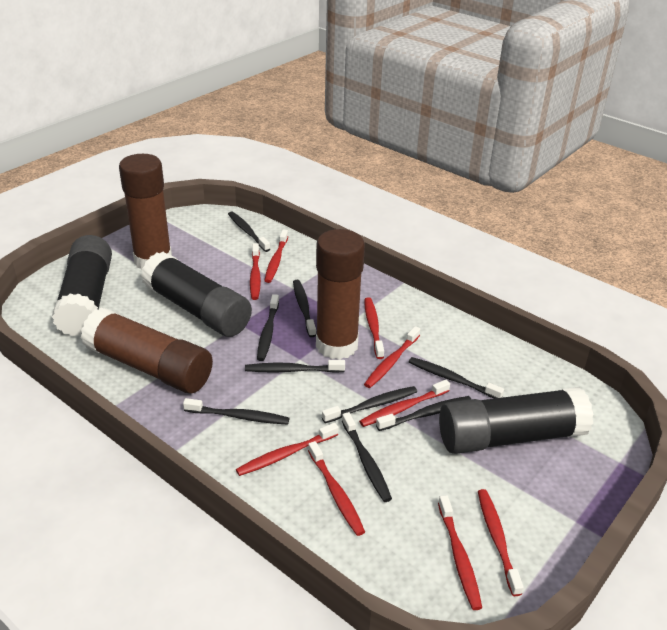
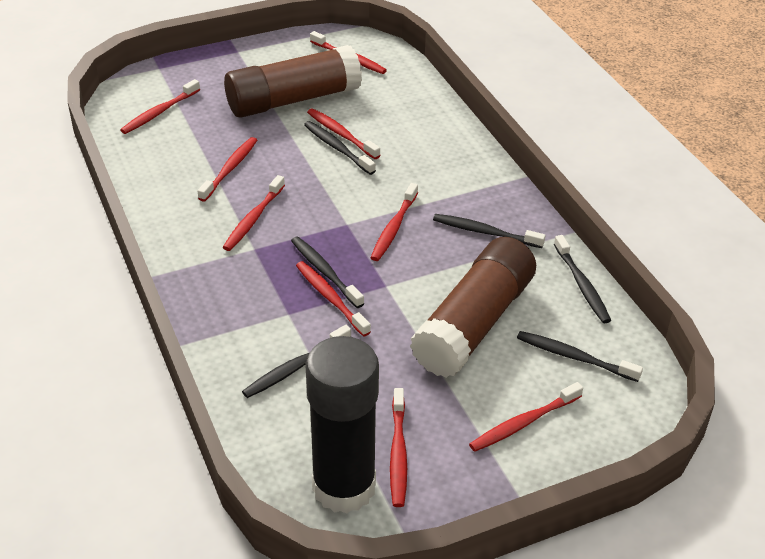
black glue stick: 3 -> 1
black toothbrush: 9 -> 6
brown glue stick: 3 -> 2

